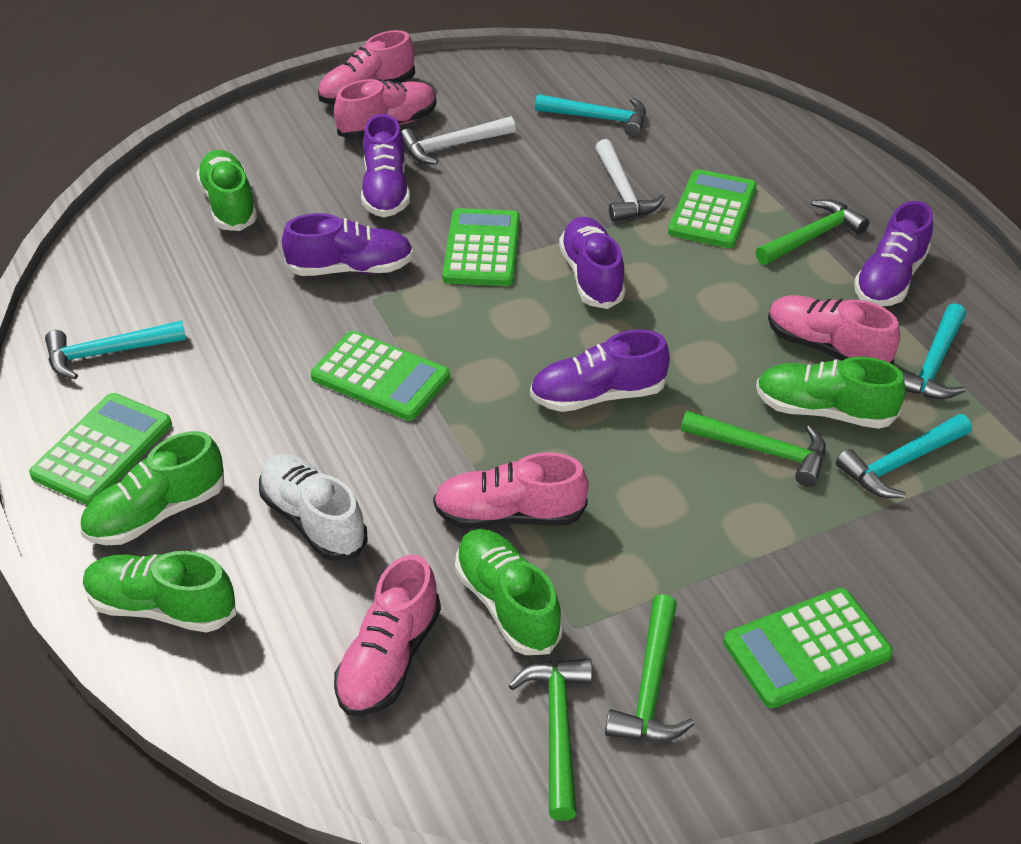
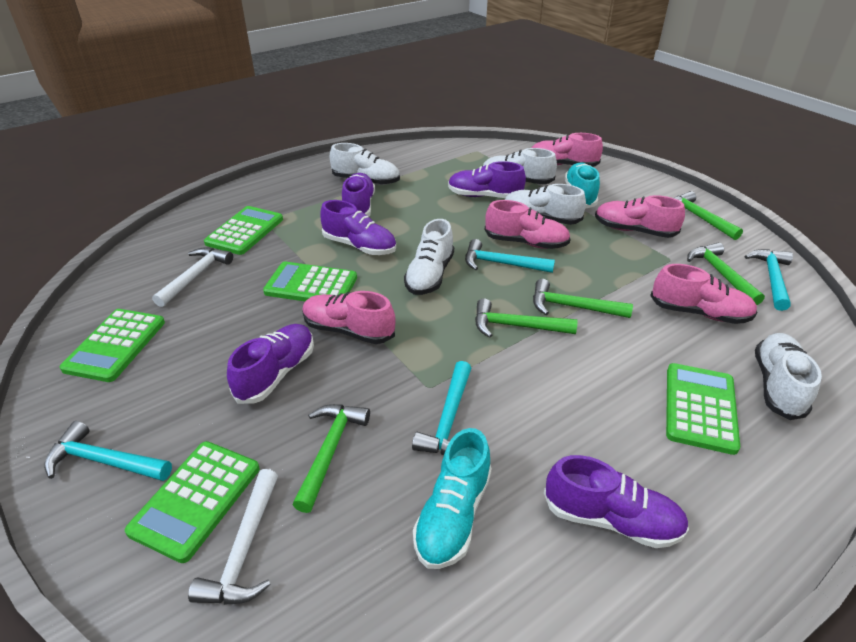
green hammer: 4 -> 5
green shoe: 5 -> 0
turquoise shoe: 0 -> 2
white shoe: 1 -> 5

